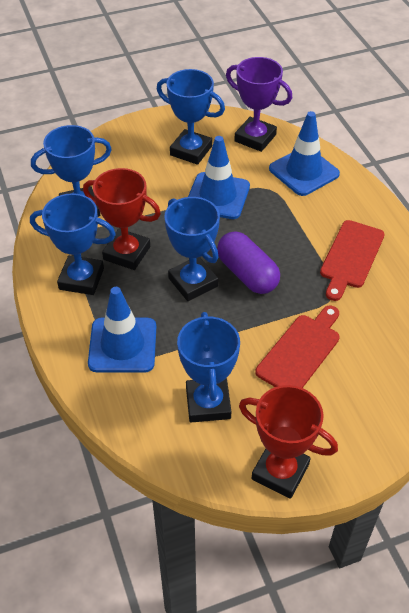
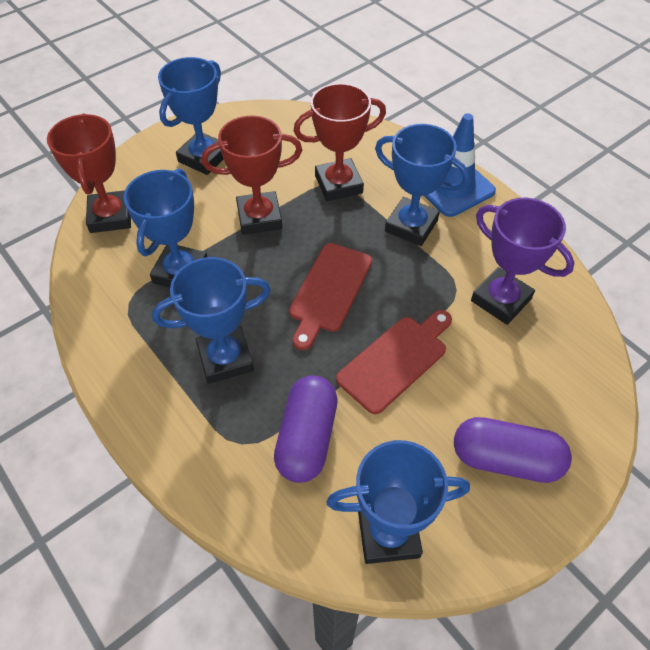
blue traffic cone: 3 -> 1
purple capsule: 1 -> 2
red trophy: 2 -> 3

